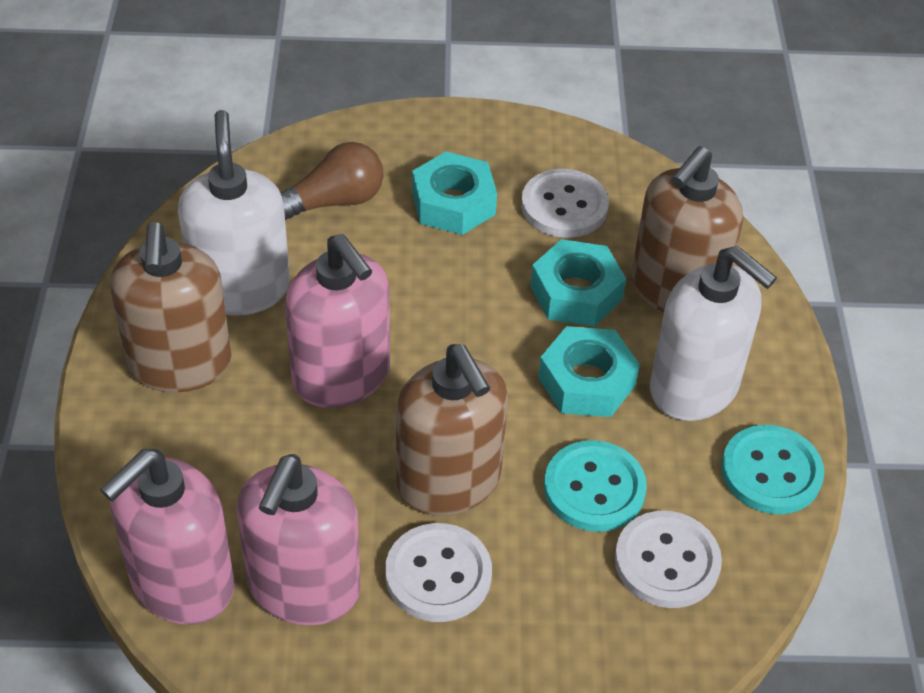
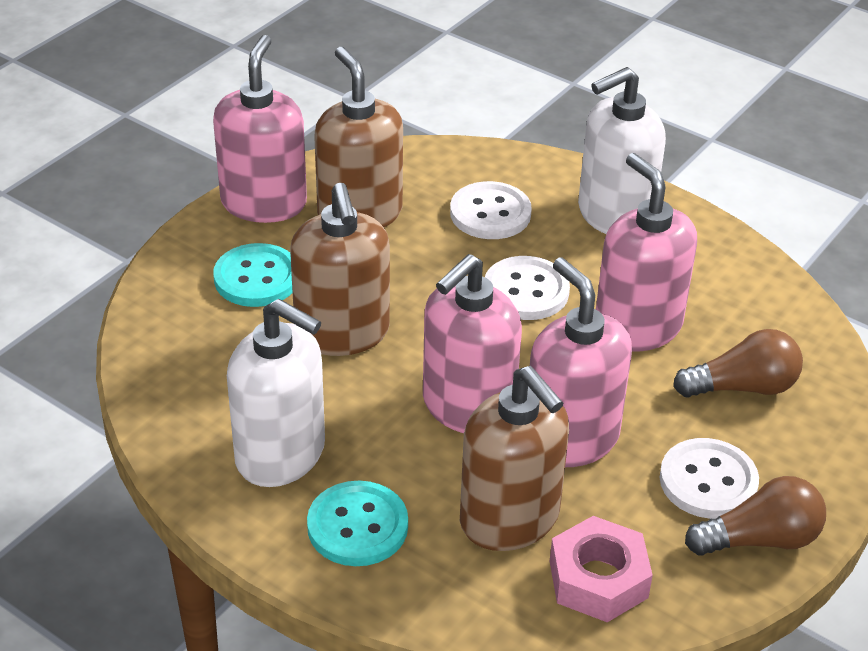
brown light bulb: 1 -> 2
pink nut: 0 -> 1
pink soap dispenser: 3 -> 4
turquoise nut: 3 -> 0

